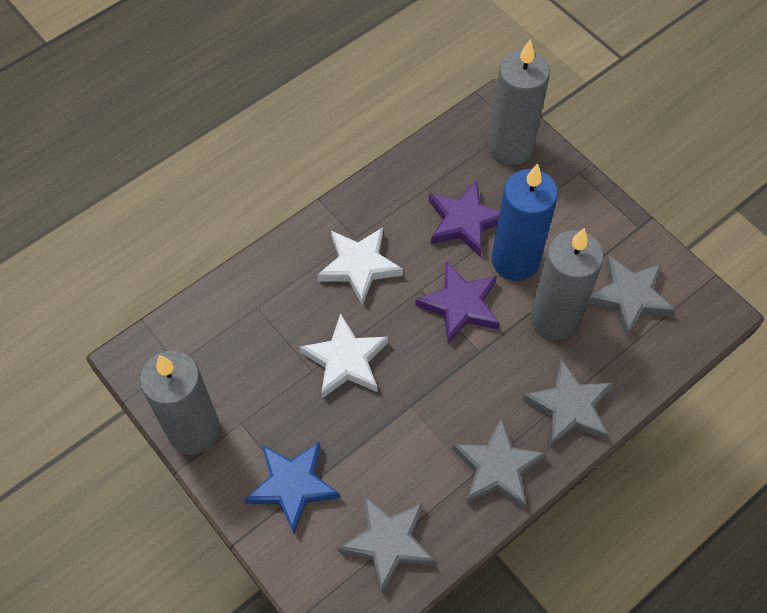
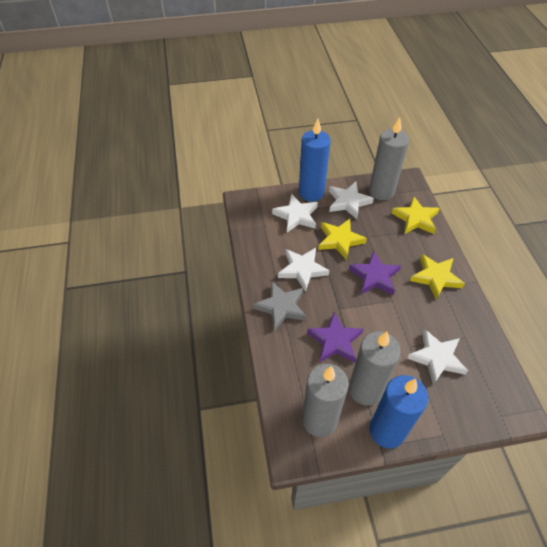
blue candle: 1 -> 2
blue star: 1 -> 0
grey star: 4 -> 1
white star: 2 -> 4
yellow star: 0 -> 3

